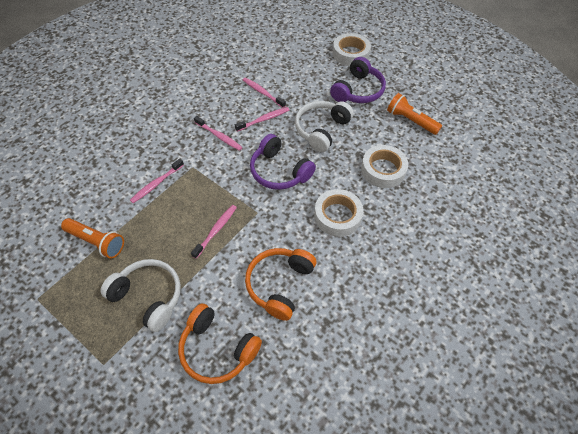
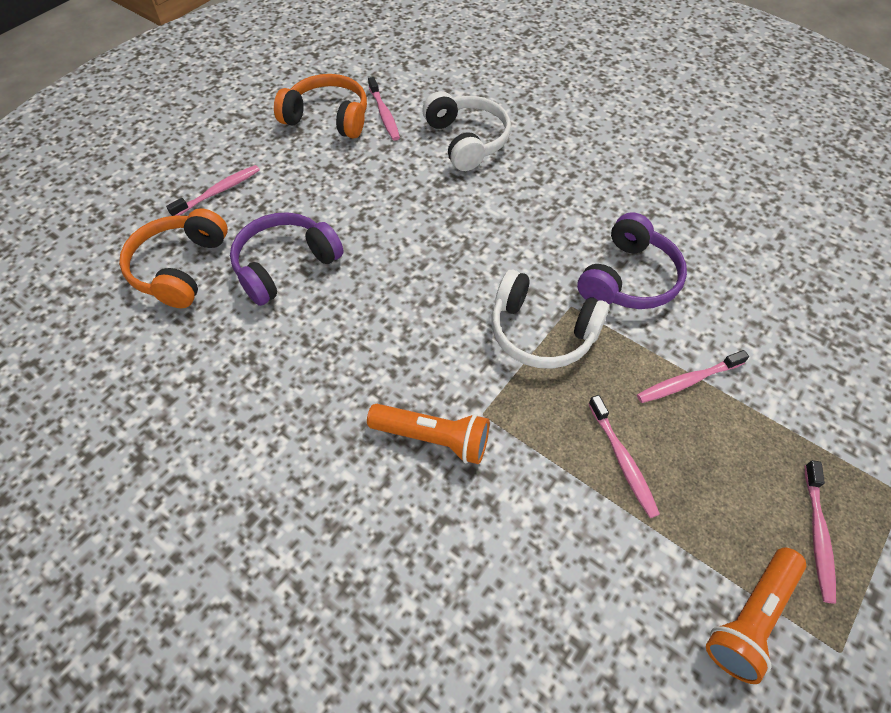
white tape: 3 -> 0

